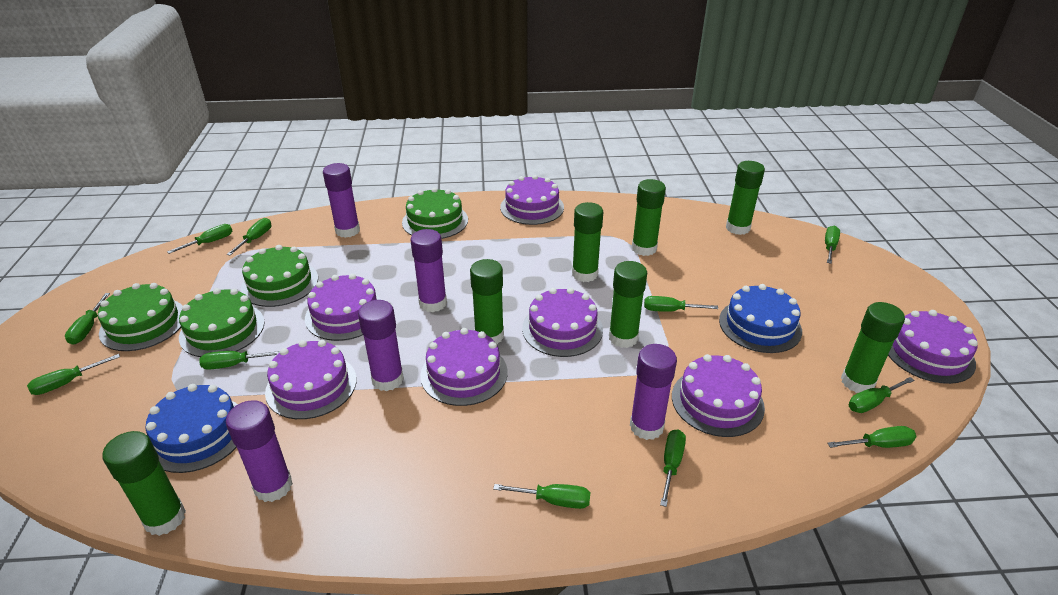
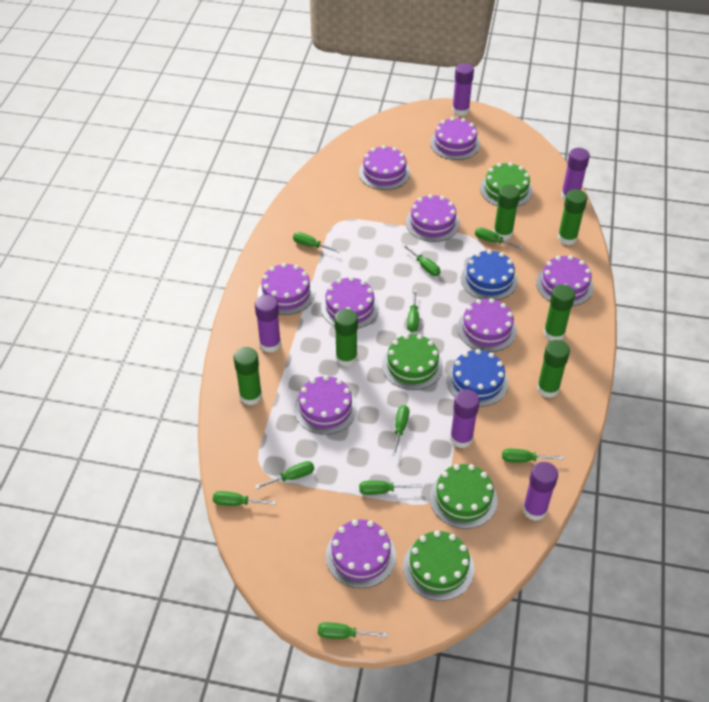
green glue stick: 7 -> 6
green screwdriver: 11 -> 10
purple cake: 7 -> 9

